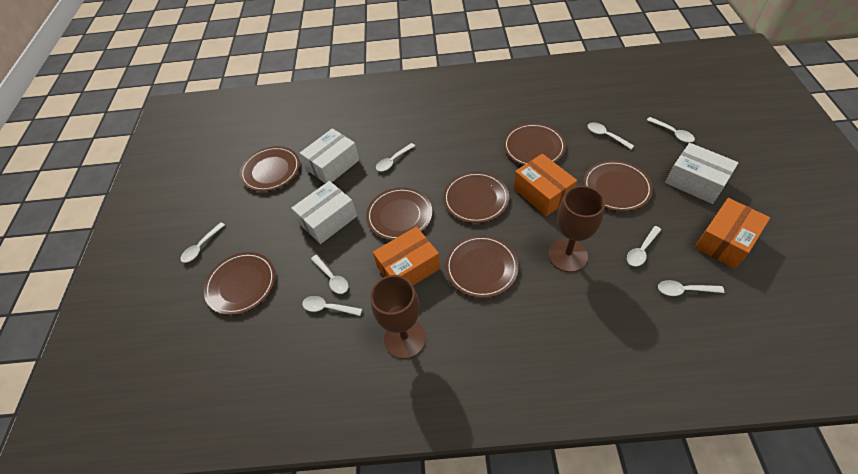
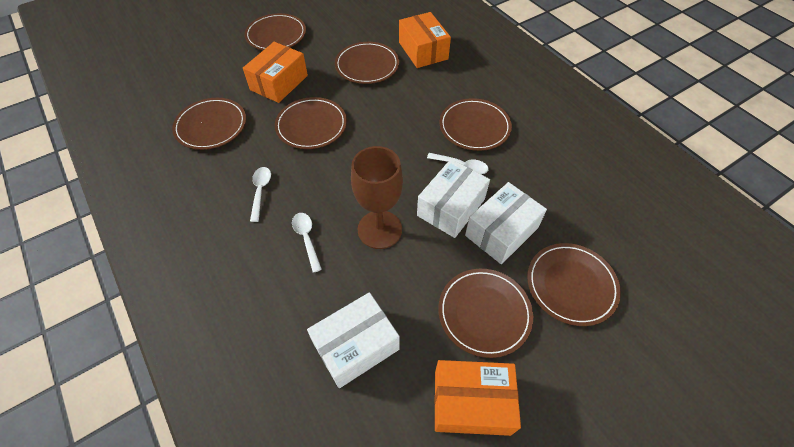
brown goblet: 2 -> 1
white spoon: 8 -> 3

